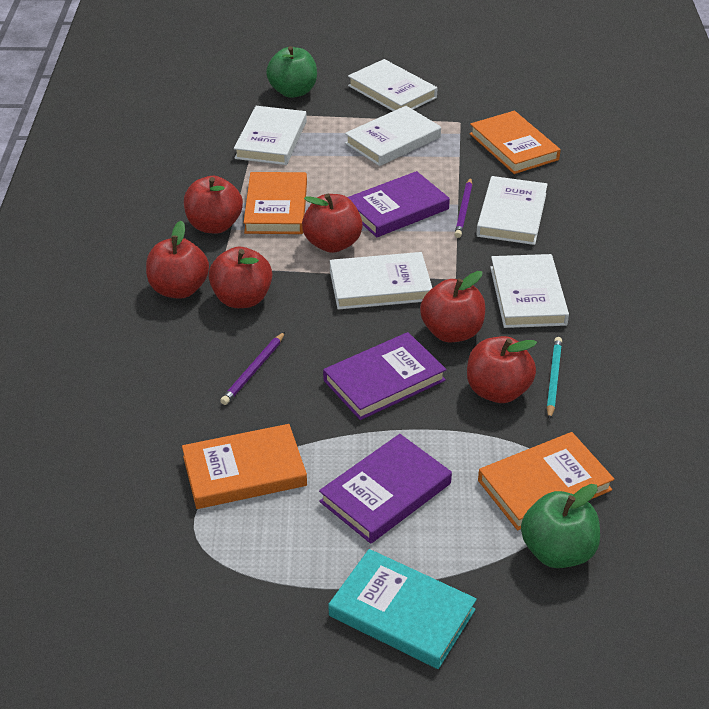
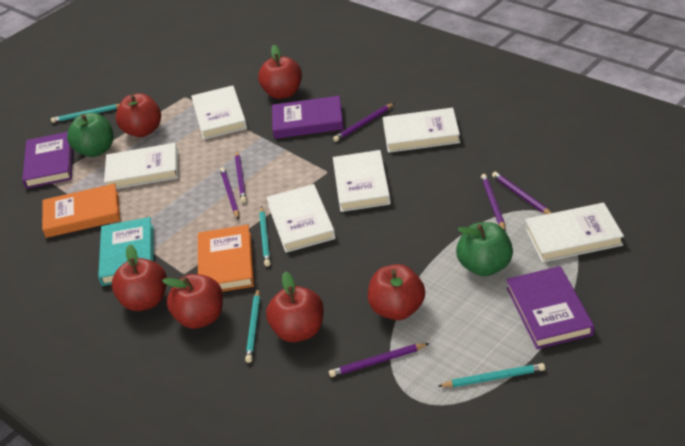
orange book: 4 -> 2
purple pencil: 2 -> 6
turquoise pencil: 1 -> 4

